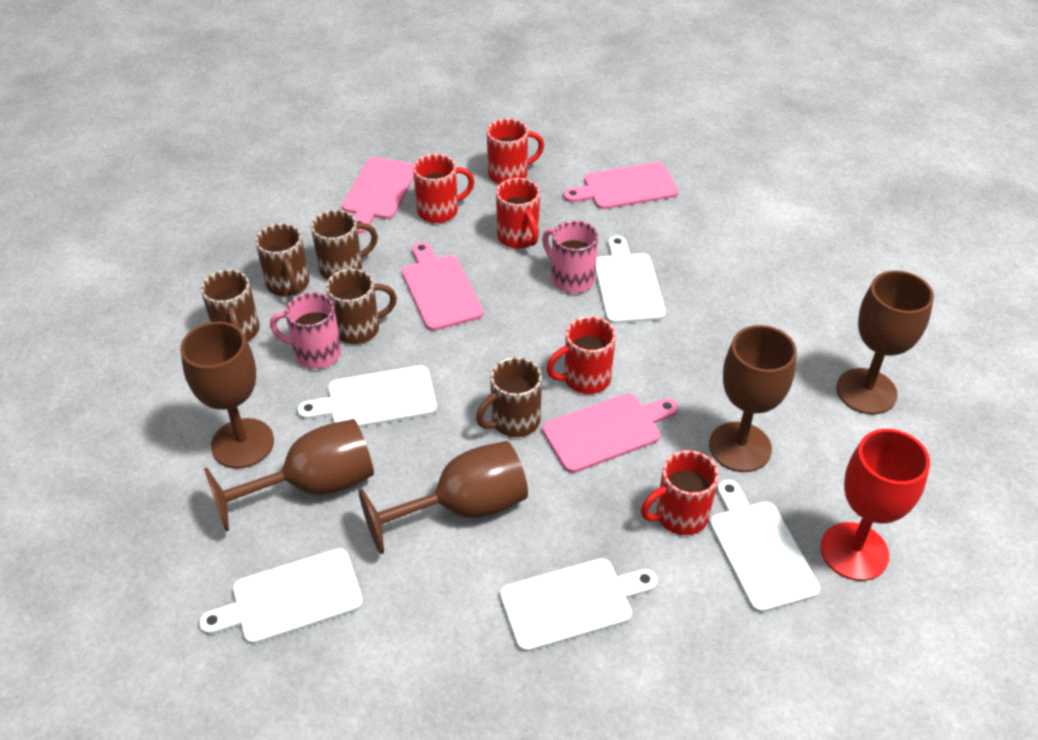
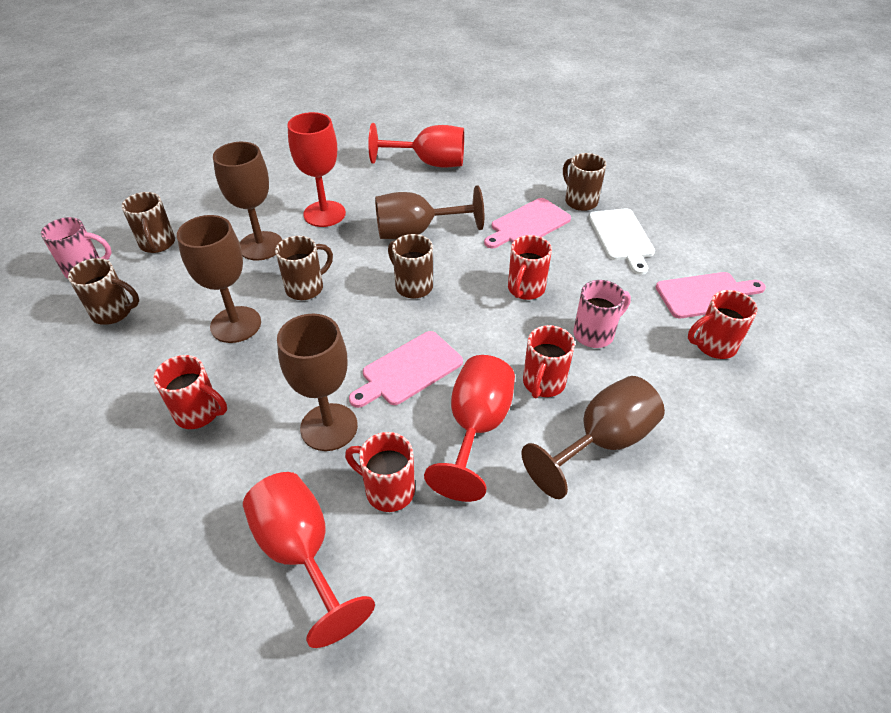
pink cutting board: 4 -> 3
red goblet: 1 -> 4
white cutting board: 5 -> 1

